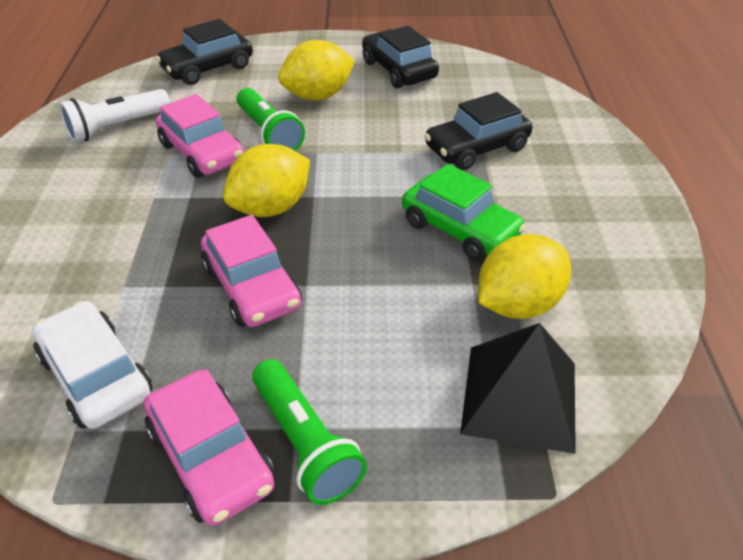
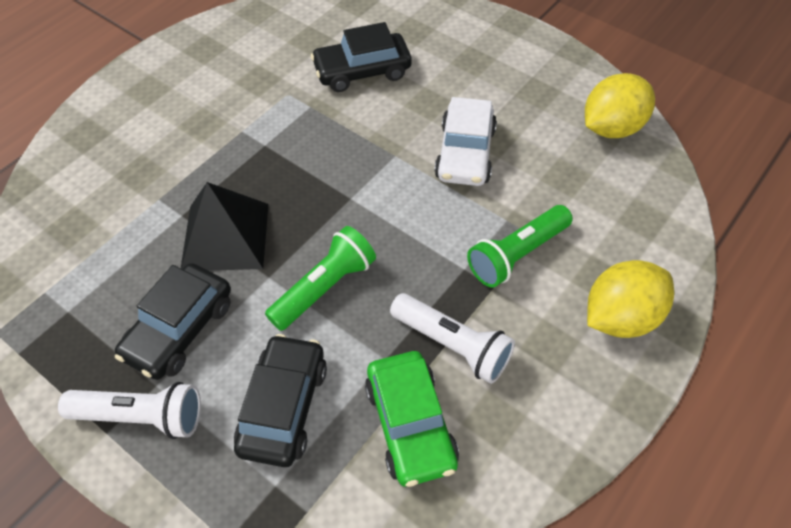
pink car: 3 -> 0
white flashlight: 1 -> 2
yellow lemon: 3 -> 2

